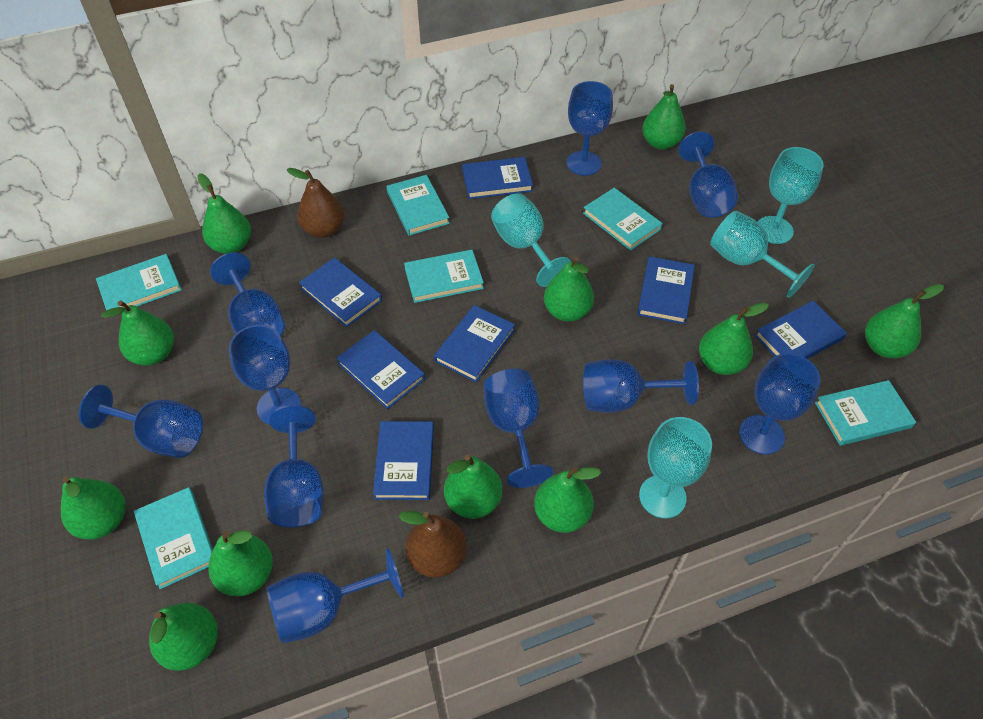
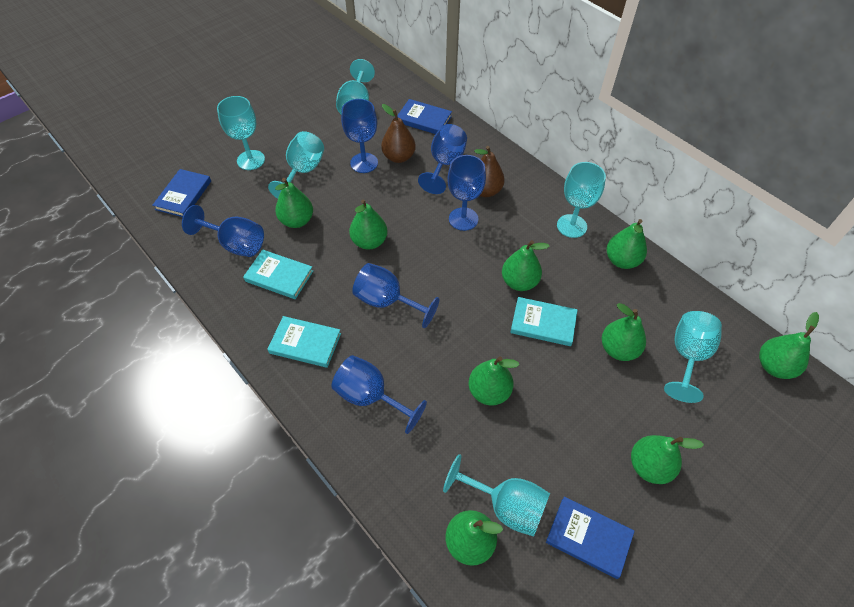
blue book: 7 -> 3
blue goblet: 10 -> 6
green pear: 11 -> 9
turquoise book: 6 -> 3
turquoise goblet: 4 -> 6

